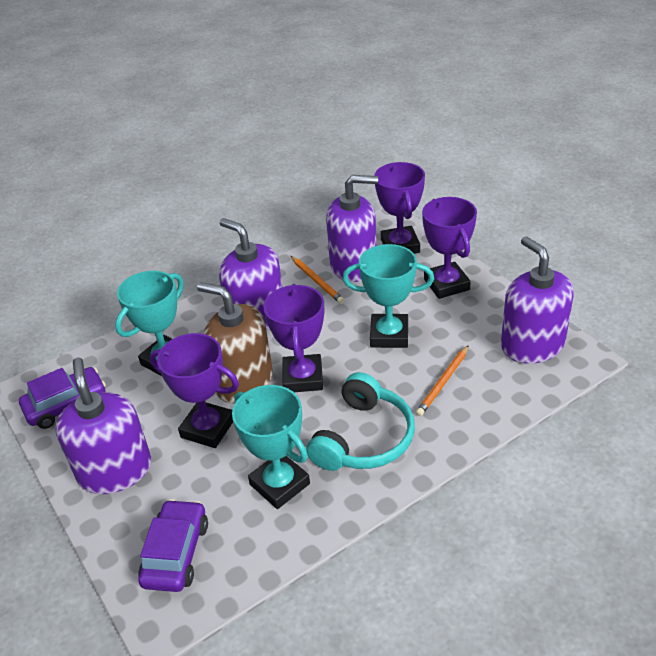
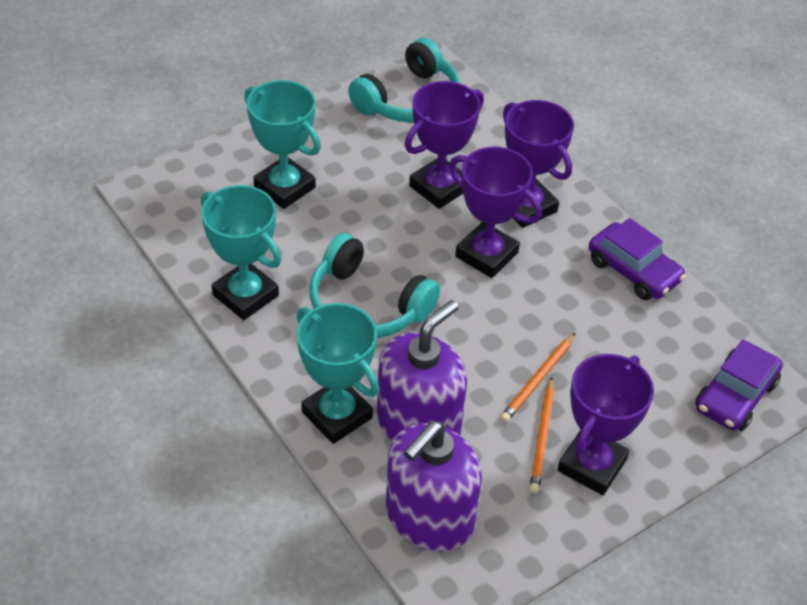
brown soap dispenser: 1 -> 0
purple soap dispenser: 4 -> 2
turquoise headphones: 1 -> 2

